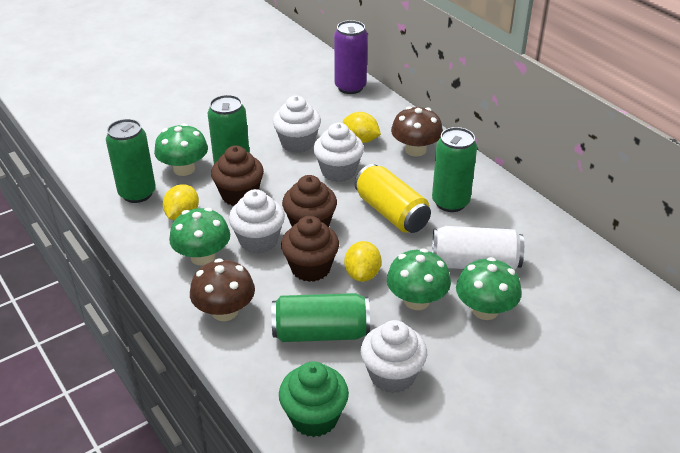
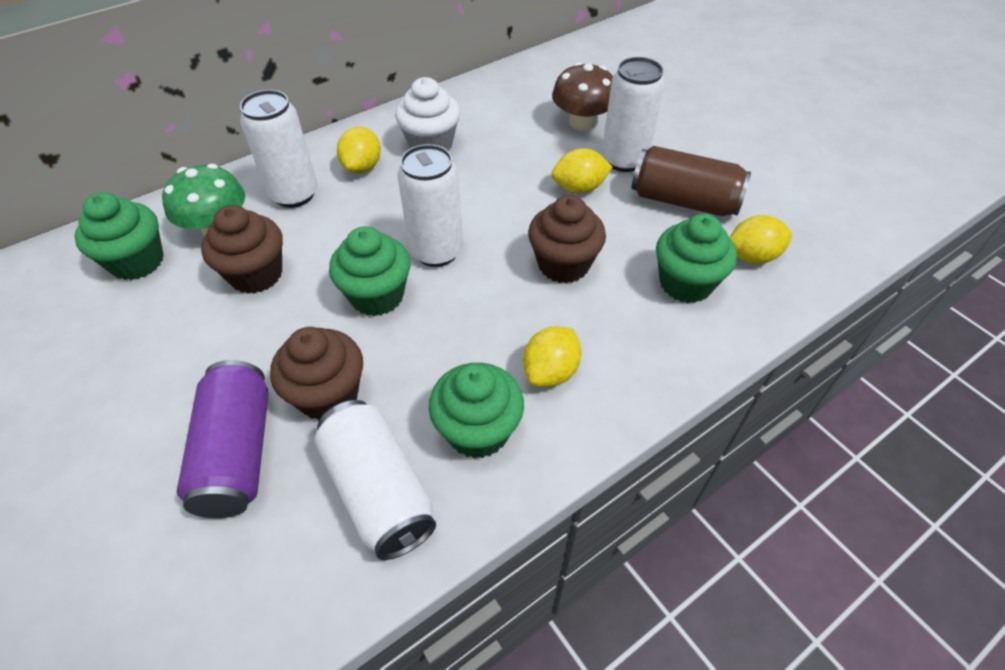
brown can: 0 -> 1
brown mushroom: 2 -> 1
green can: 4 -> 0
green cupcake: 1 -> 4
green mushroom: 4 -> 1
white can: 1 -> 4
white cupcake: 4 -> 1
yellow can: 1 -> 0
yellow lemon: 3 -> 4

